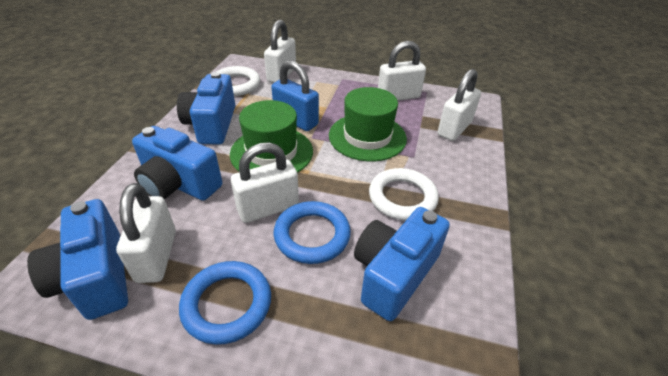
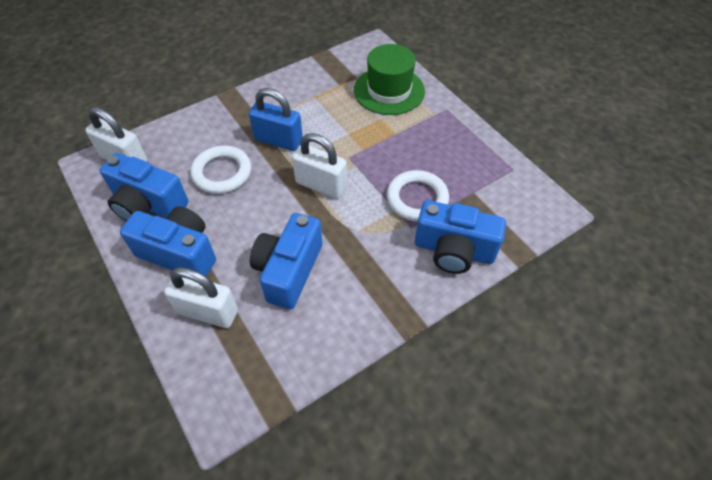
blue ring: 2 -> 0
green hat: 2 -> 1
white padlock: 5 -> 3

